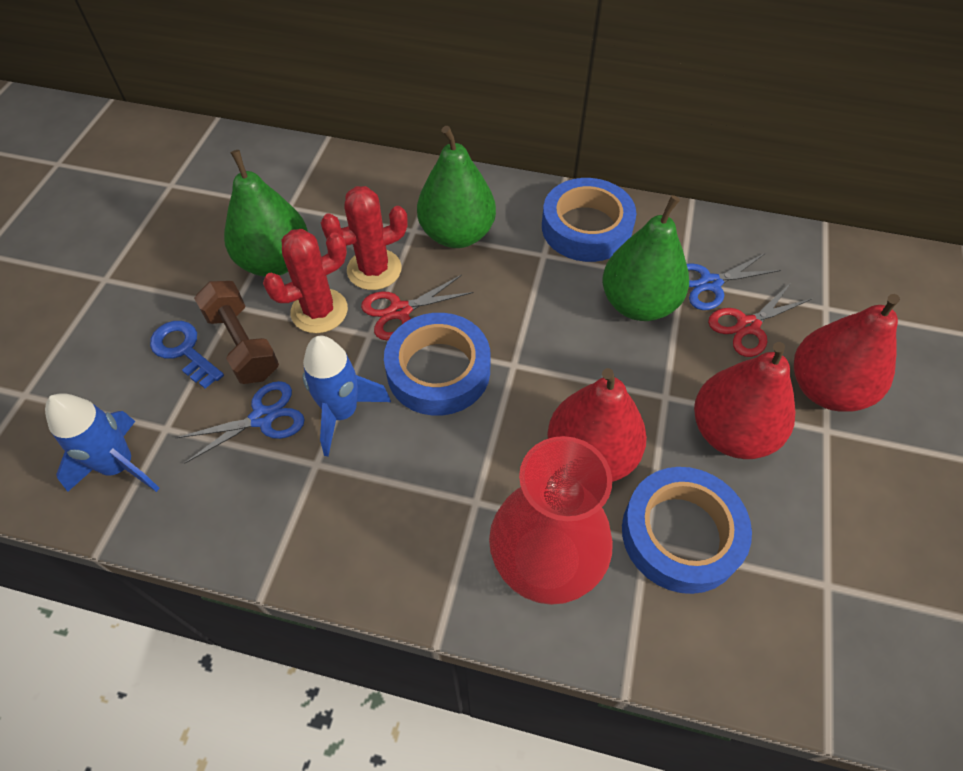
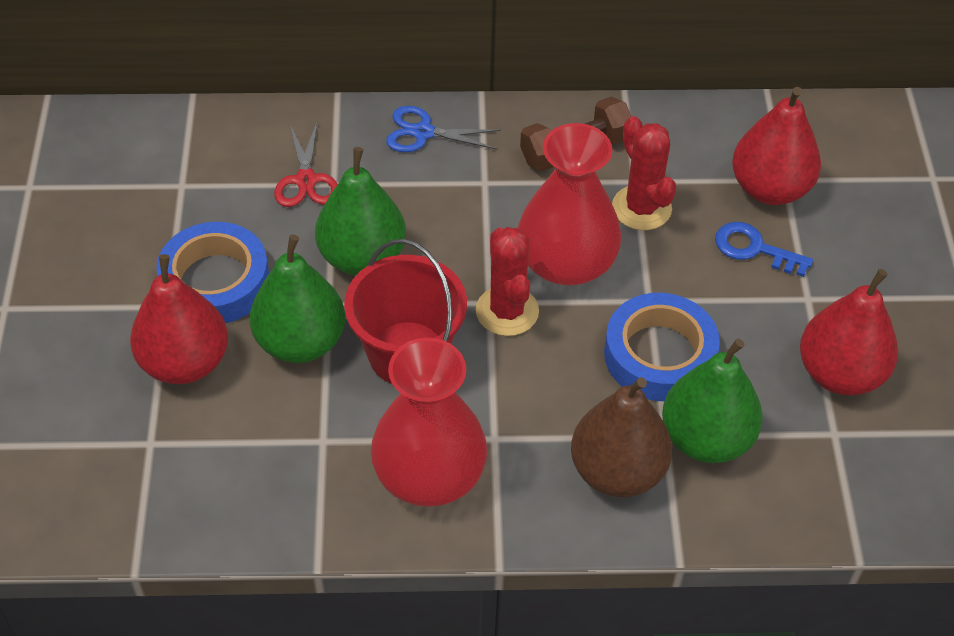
blue rocket: 2 -> 0
blue scissors: 2 -> 1
blue tape: 3 -> 2
brown pear: 0 -> 1
red bucket: 0 -> 1
red scissors: 2 -> 1
red vase: 1 -> 2

